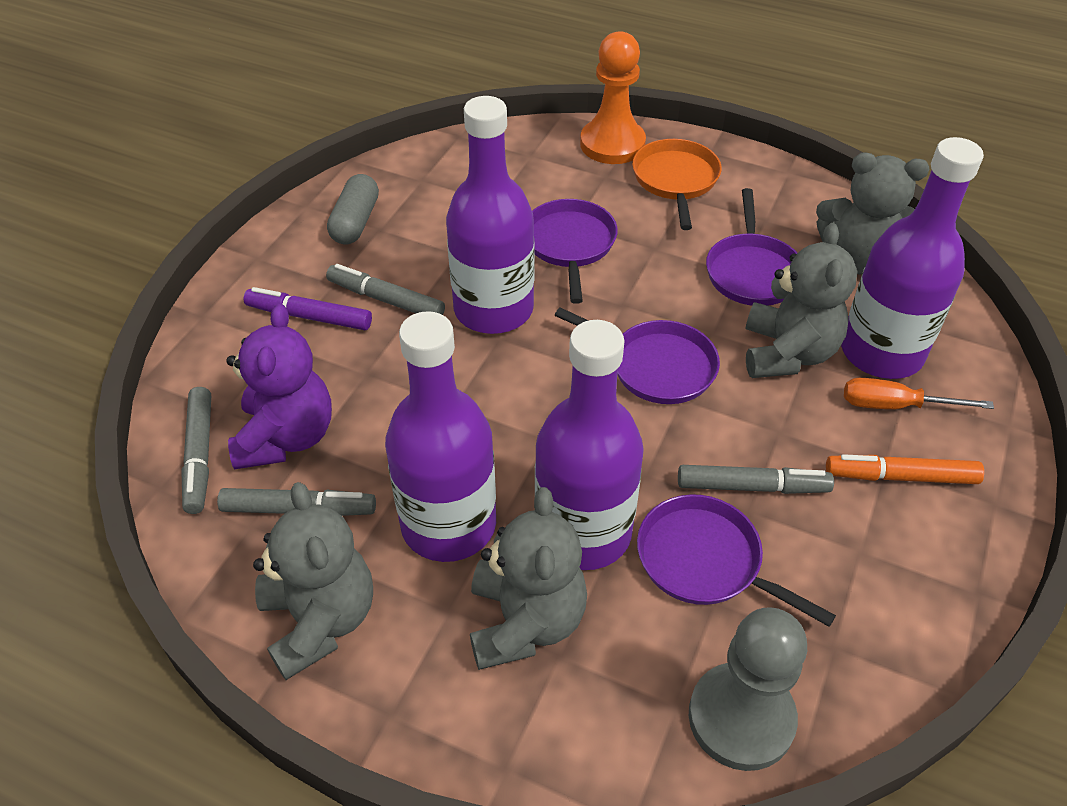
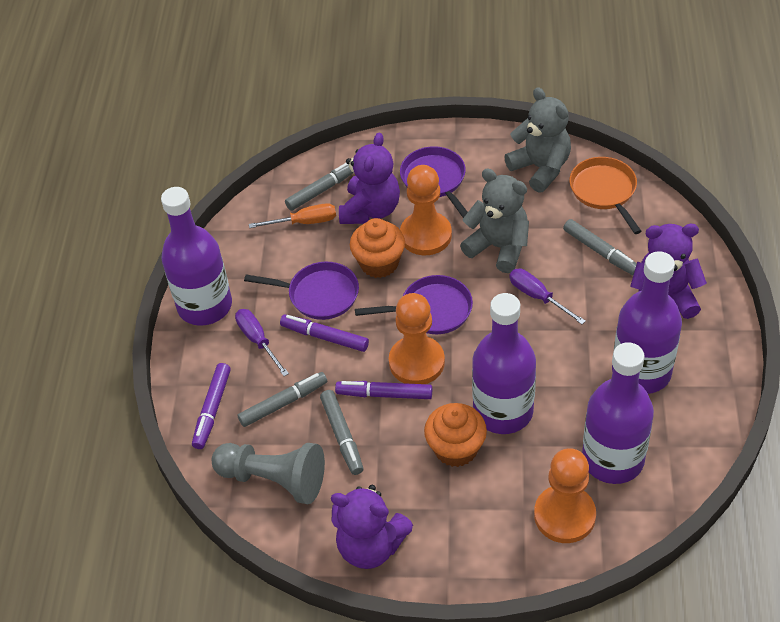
grey capsule: 1 -> 0
grey teddy bear: 4 -> 2
orange cupcake: 0 -> 2
orange marker: 1 -> 0
orange pawn: 1 -> 3
purple marker: 1 -> 3
purple pan: 4 -> 3
purple screwdriver: 0 -> 2
purple teddy bear: 1 -> 3

